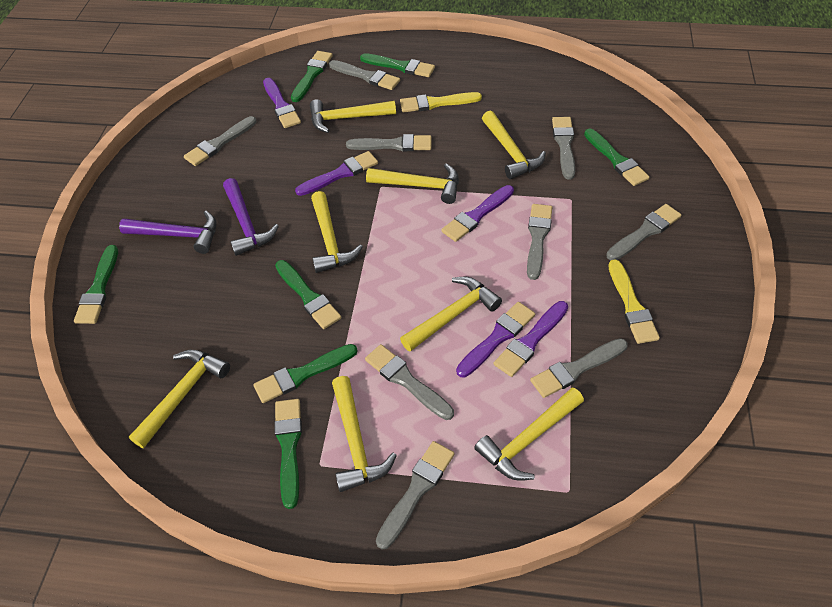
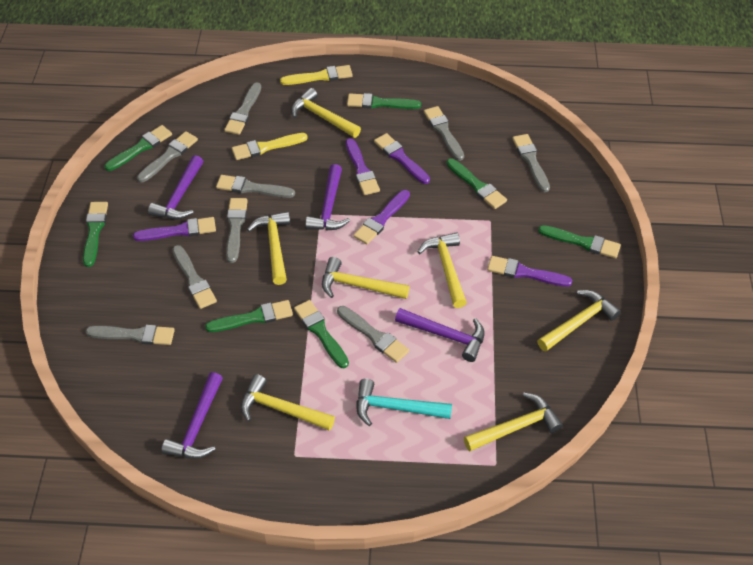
purple hammer: 2 -> 4
turquoise hammer: 0 -> 1
yellow hammer: 8 -> 7

